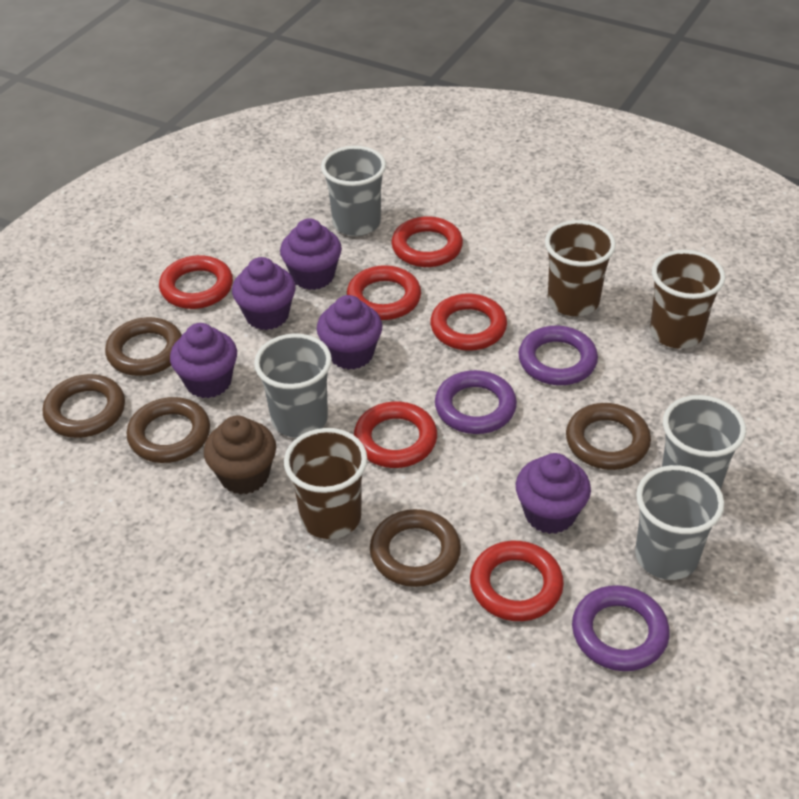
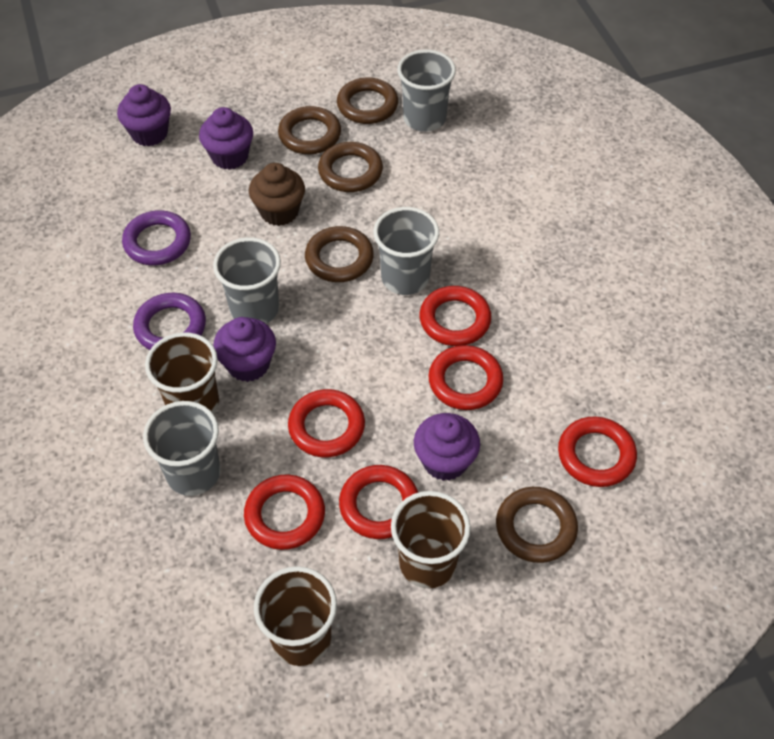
purple cupcake: 5 -> 4
purple ring: 3 -> 2

